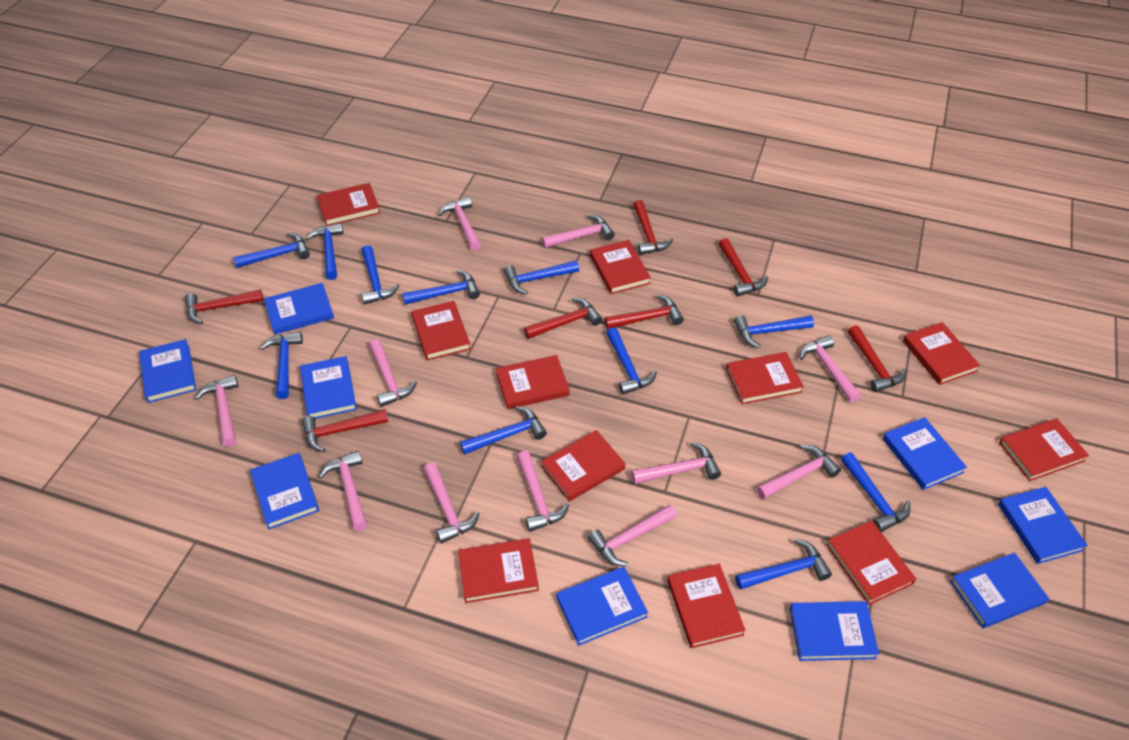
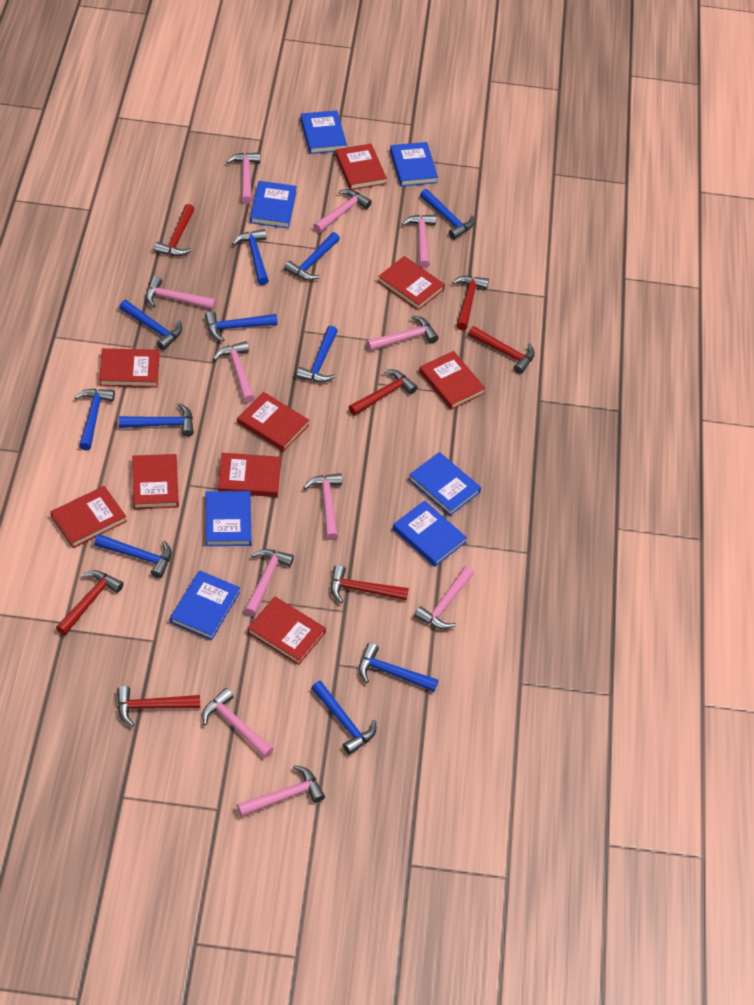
blue book: 9 -> 7
red book: 11 -> 9

